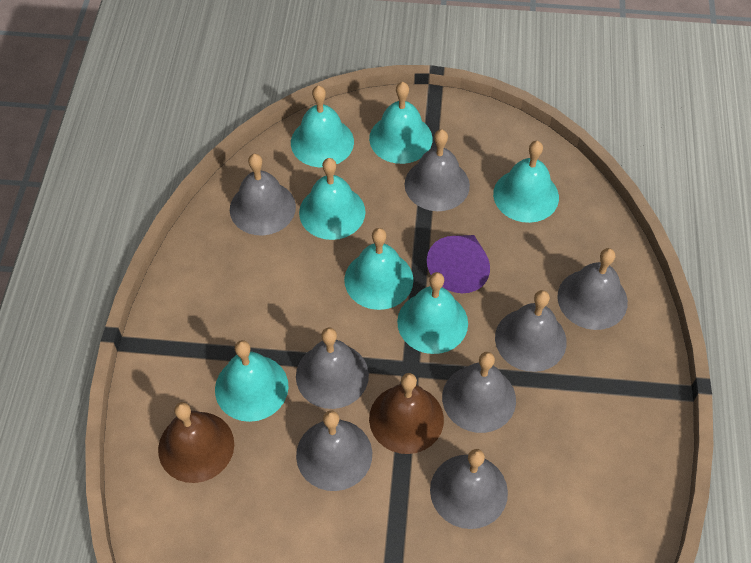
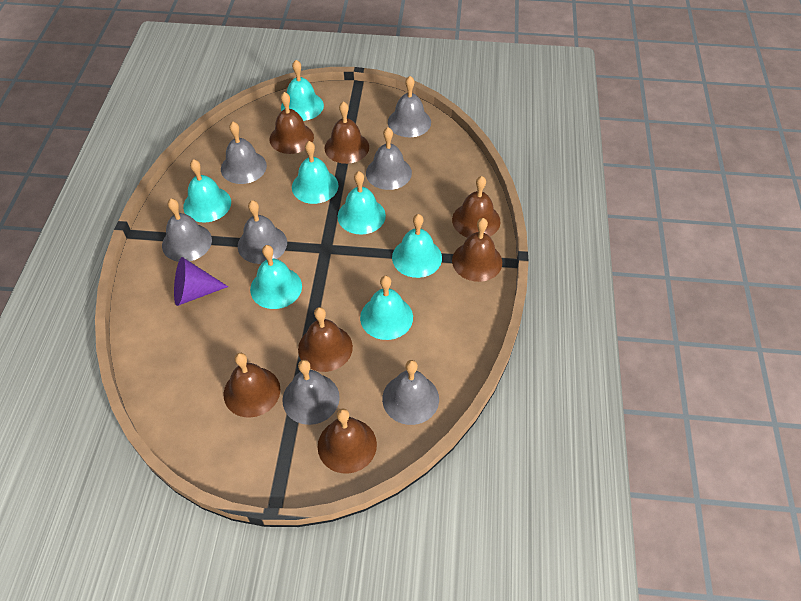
brown bell: 2 -> 7
grey bell: 8 -> 7

